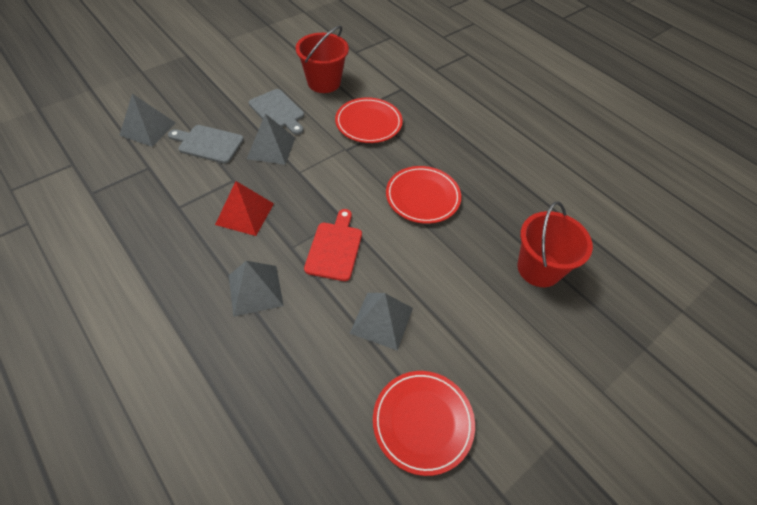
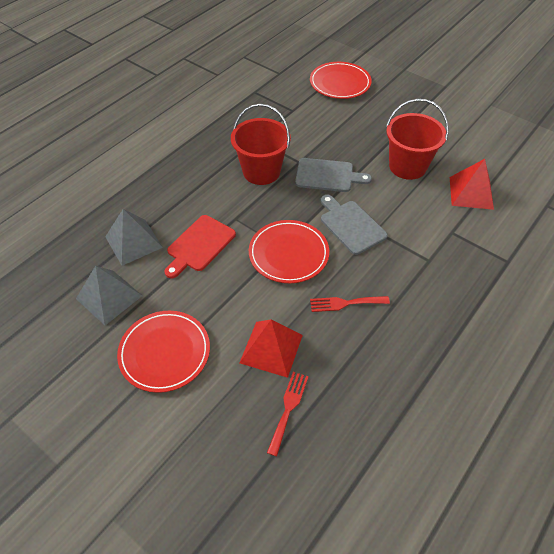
grey pyramid: 4 -> 2
red fork: 0 -> 2
red pyramid: 1 -> 2

